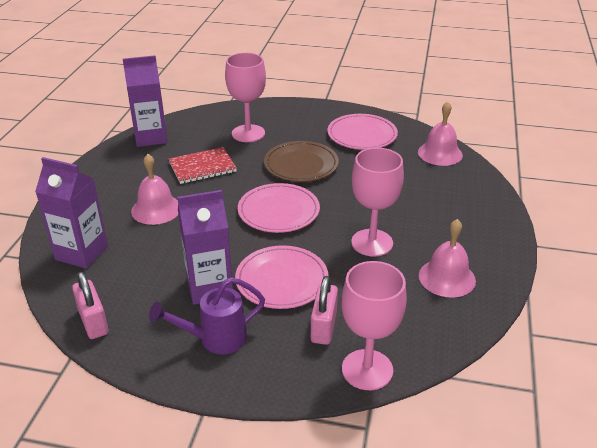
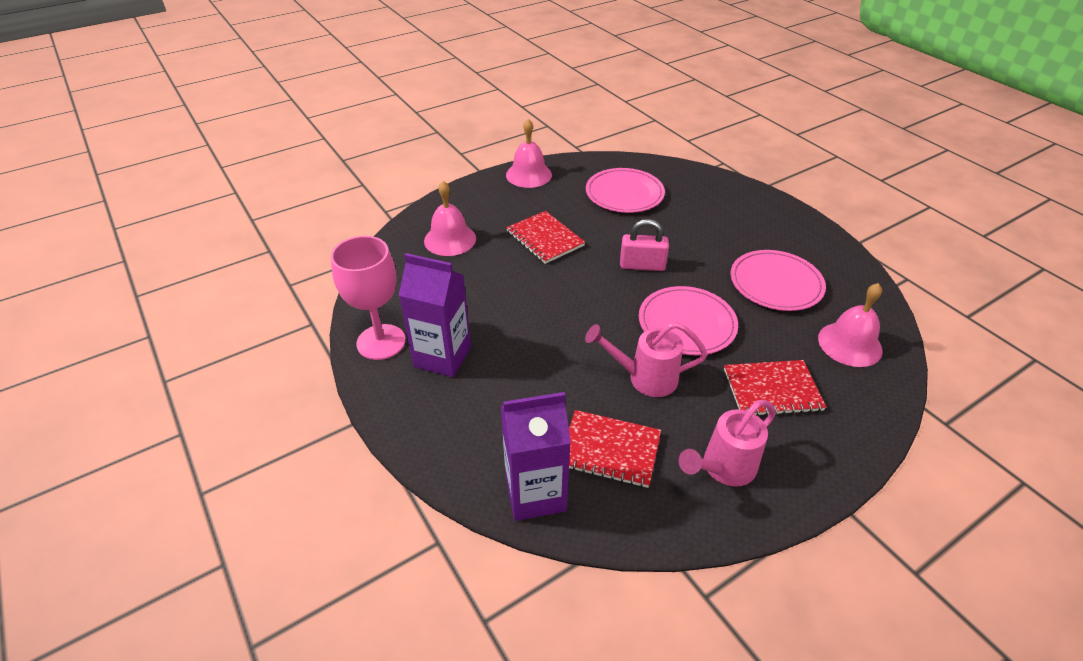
brown plate: 1 -> 0
pink goblet: 3 -> 1
pink padlock: 2 -> 1
pink watering can: 0 -> 2
purple carton: 3 -> 2
purple watering can: 1 -> 0
red notebook: 1 -> 3

